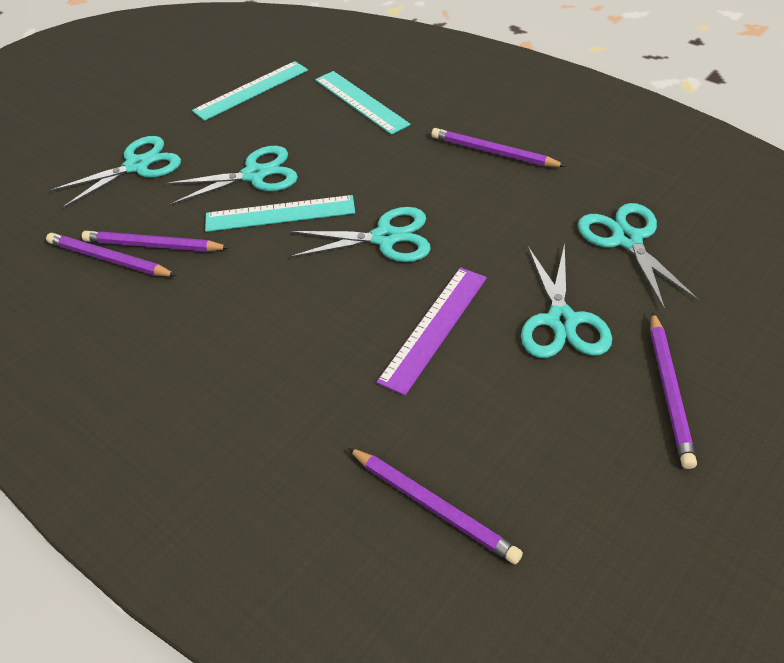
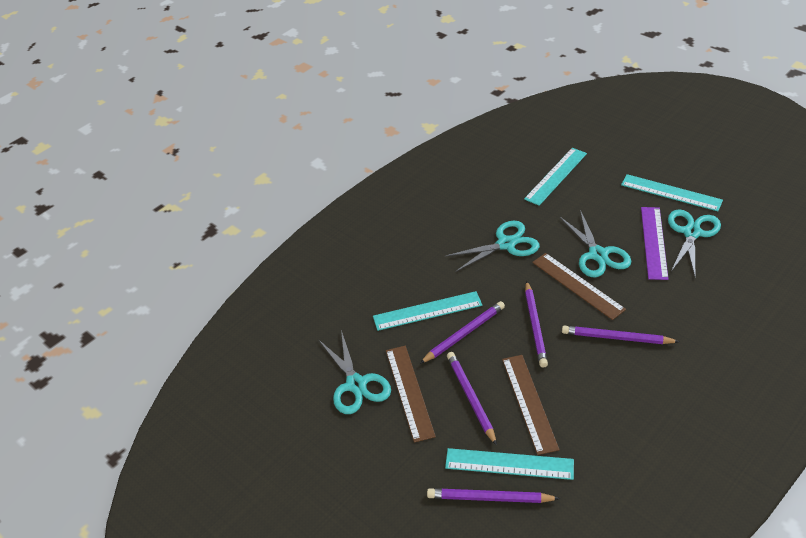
brown ruler: 0 -> 3
turquoise ruler: 3 -> 4
turquoise scissors: 5 -> 4

